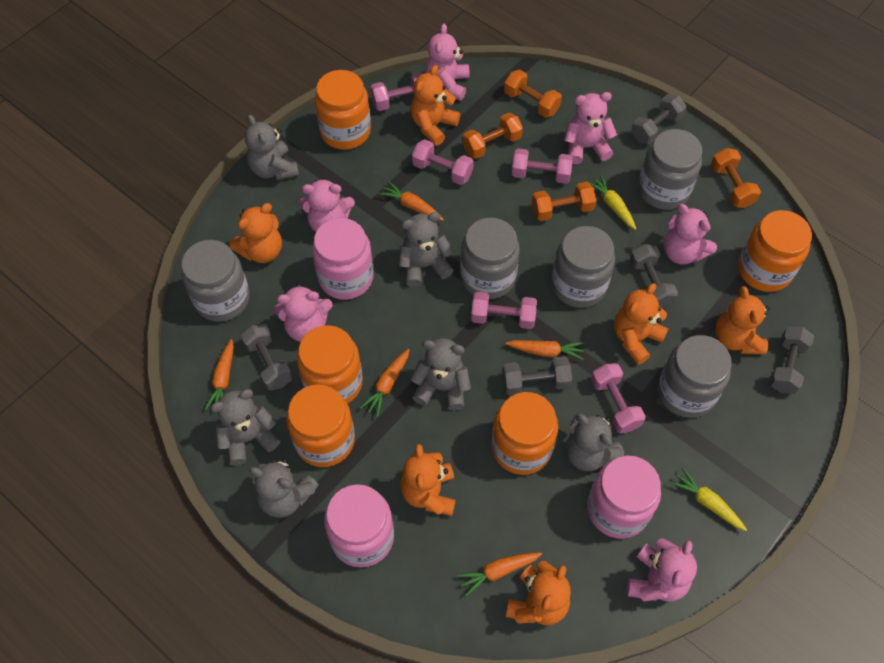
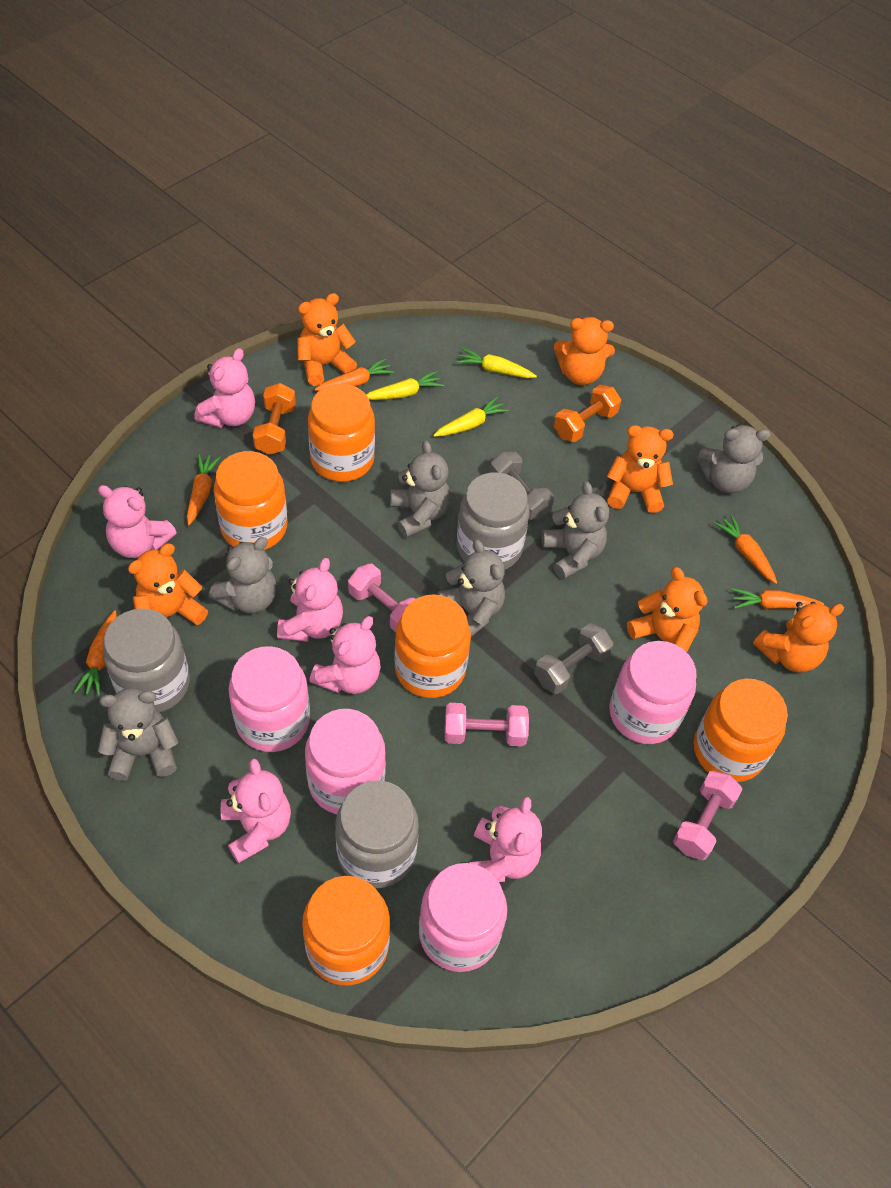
grey dumbbell: 5 -> 2
grey jar: 5 -> 3
orange dumbbell: 4 -> 2
pink dumbbell: 5 -> 3
pink jar: 3 -> 4
yellow carrot: 2 -> 3

